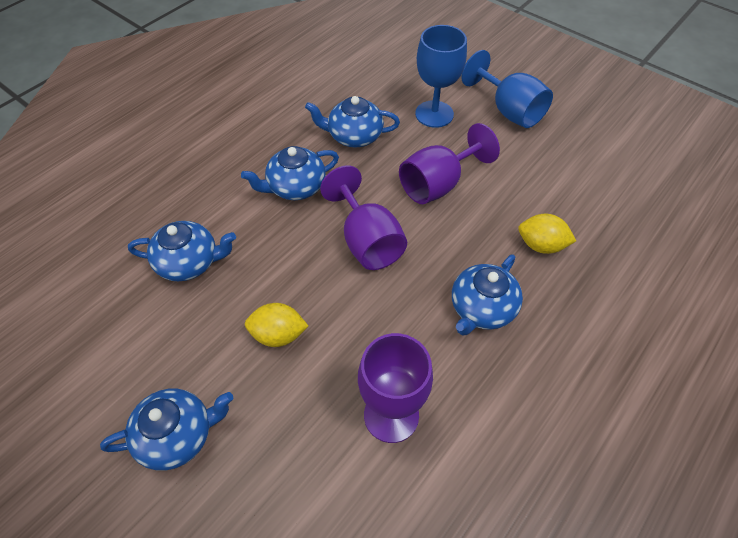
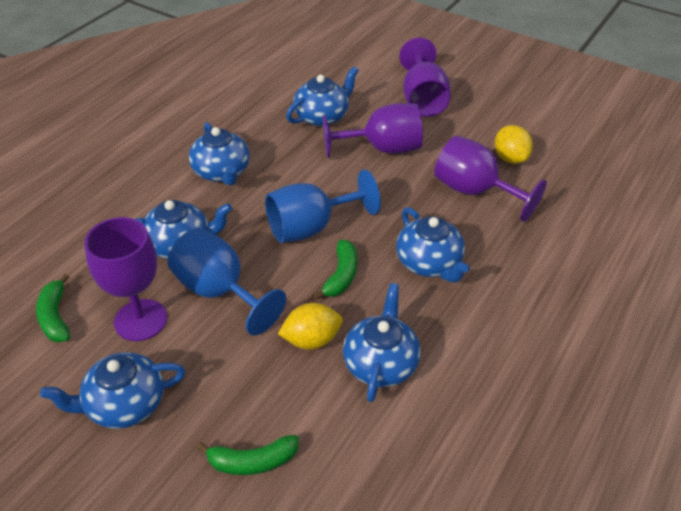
blue teapot: 5 -> 6
green banana: 0 -> 3
purple goblet: 3 -> 4

